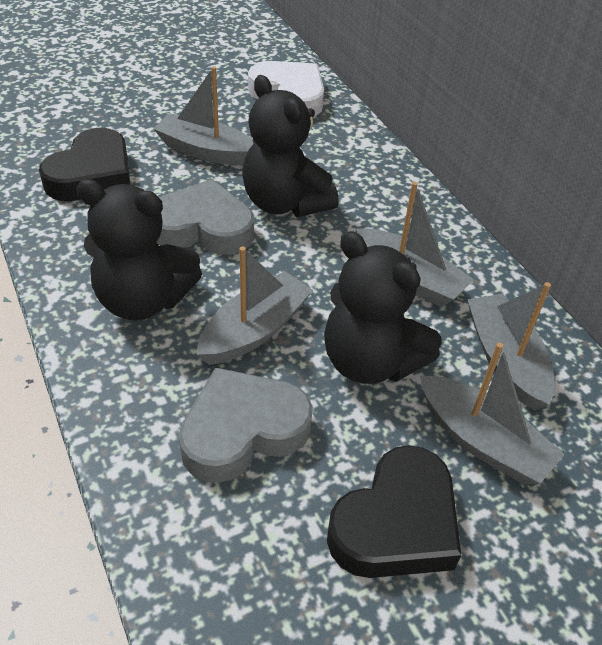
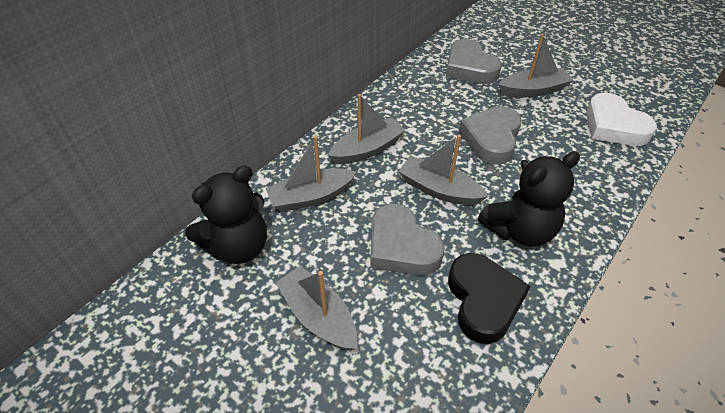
black heart: 2 -> 1
black teddy bear: 3 -> 2
grey heart: 2 -> 3

